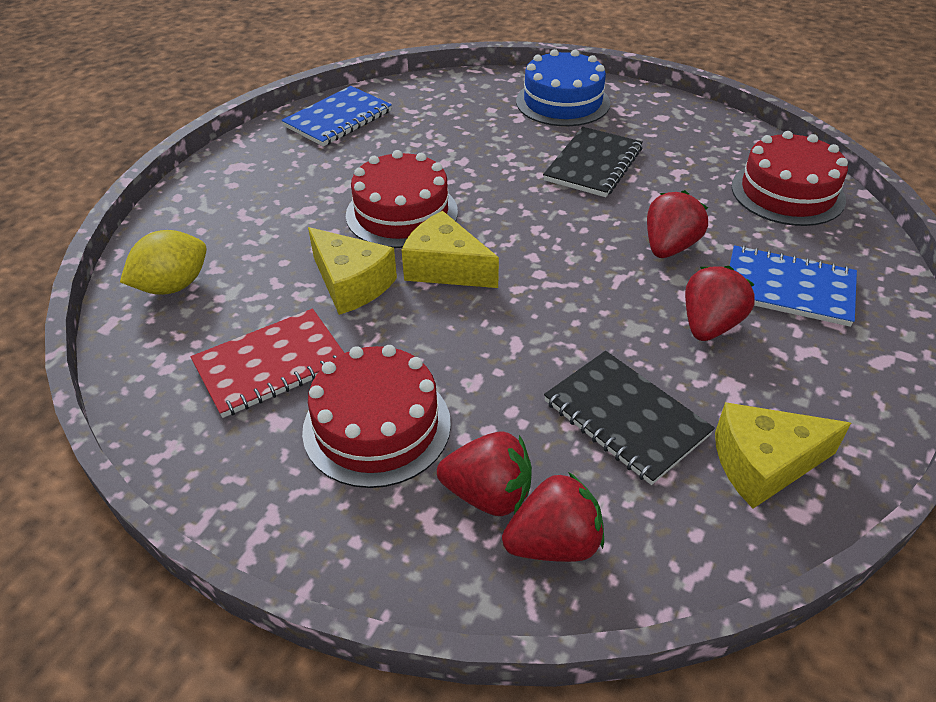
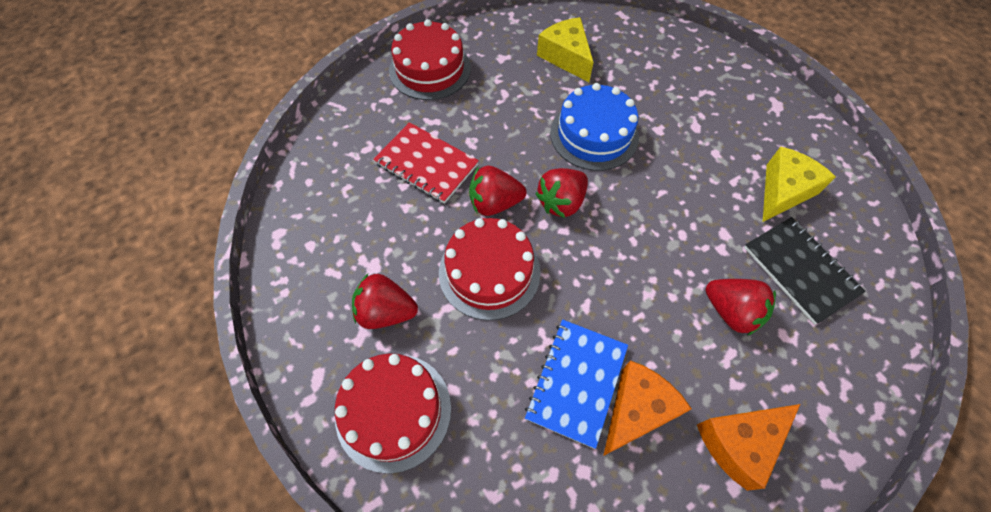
black notebook: 2 -> 1
blue notebook: 2 -> 1
orange cheese: 0 -> 2
yellow cheese: 3 -> 2
yellow lemon: 1 -> 0

